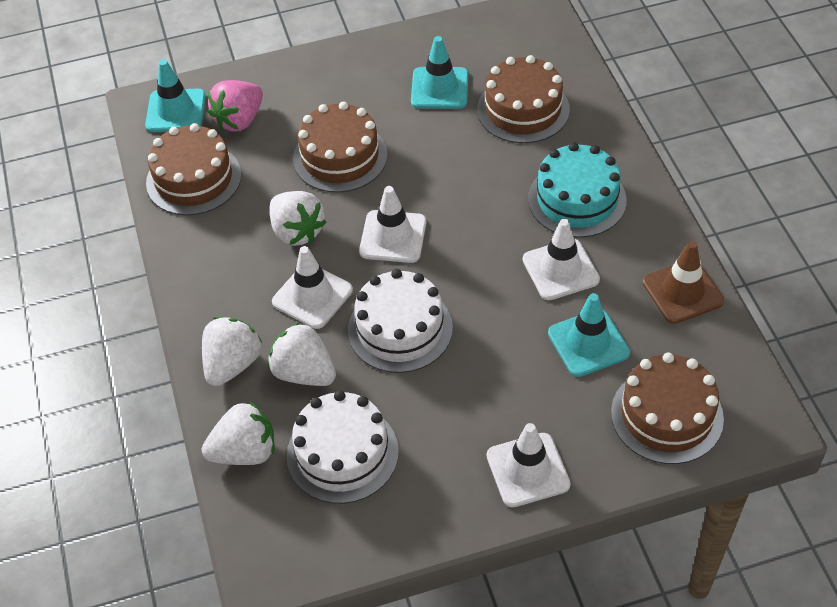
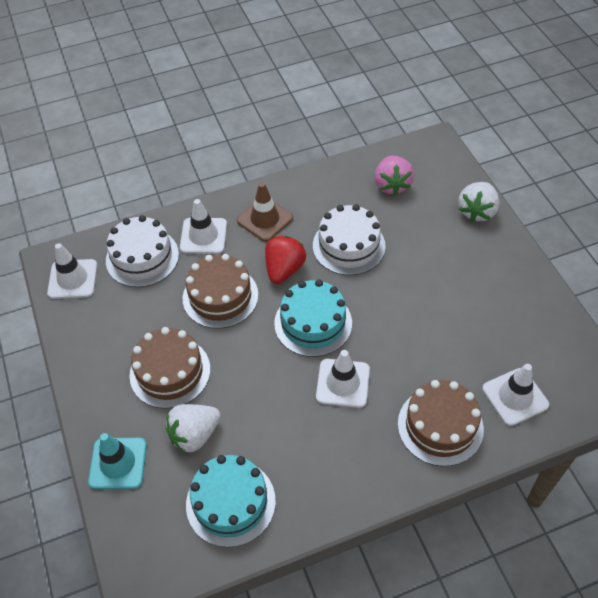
brown cake: 4 -> 3
red strawberry: 0 -> 1
turquoise cake: 1 -> 2
turquoise traffic cone: 3 -> 1
white strawberry: 4 -> 2

